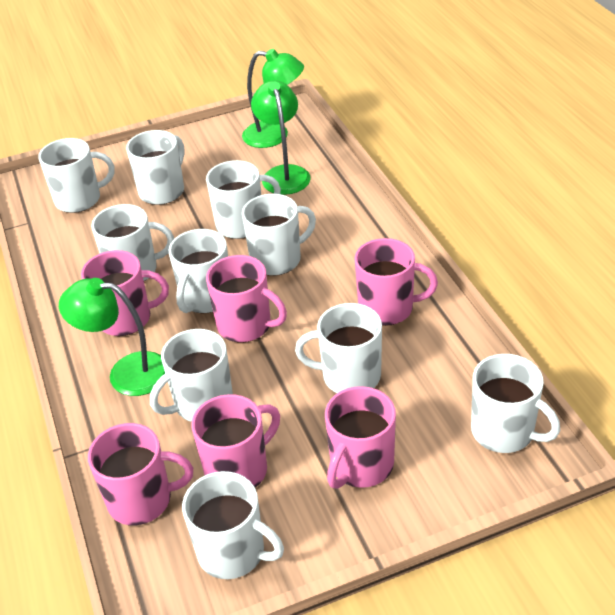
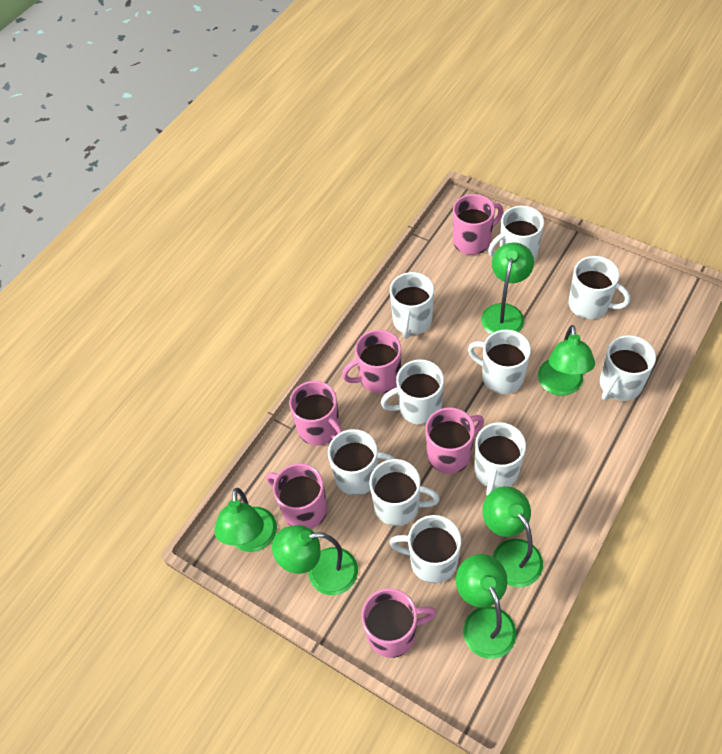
green lamp: 3 -> 6

